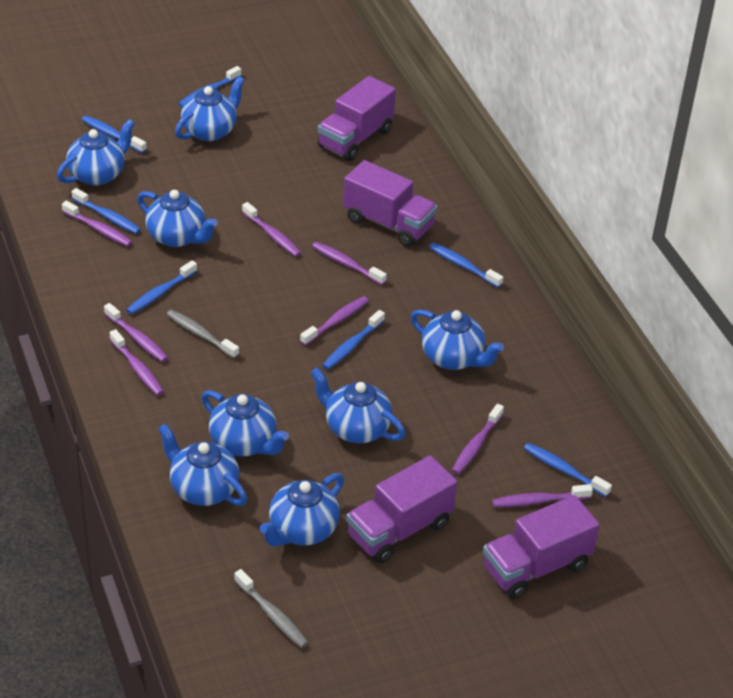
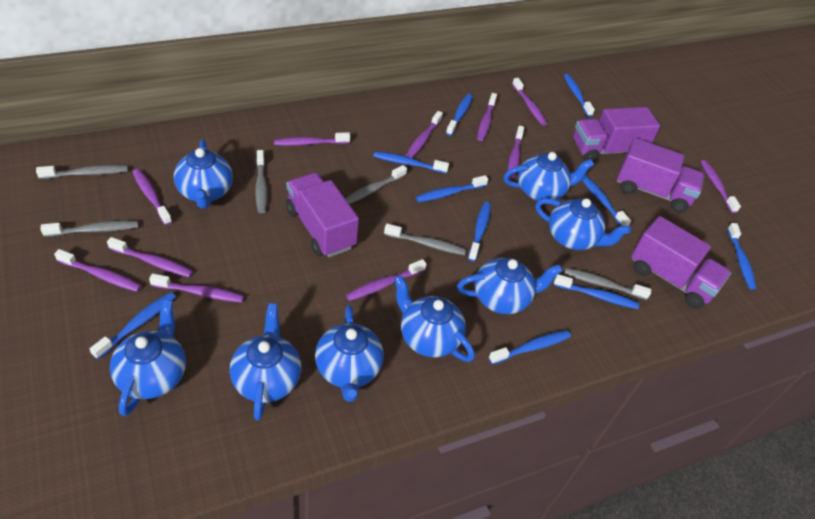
blue toothbrush: 7 -> 10
grey toothbrush: 2 -> 6
purple toothbrush: 8 -> 11

